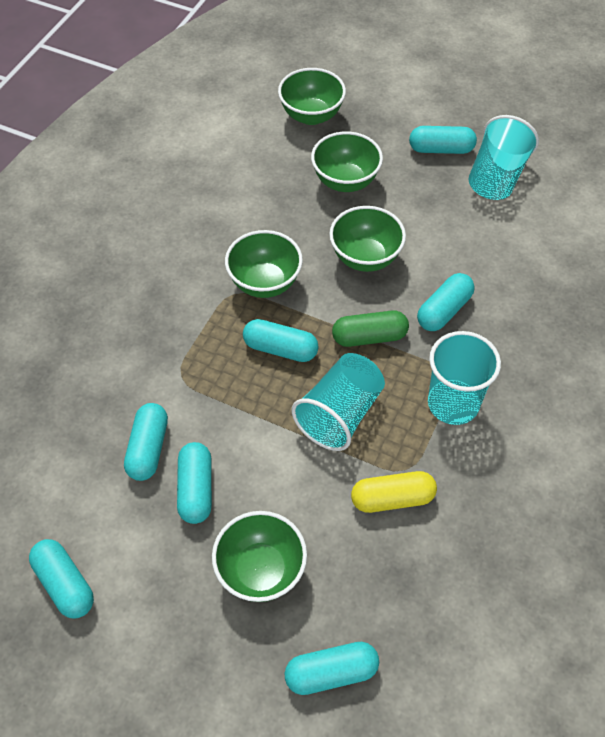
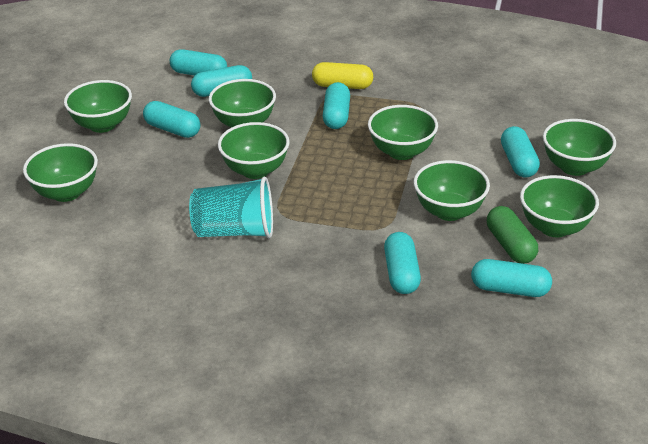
green bowl: 5 -> 8
turquoise cup: 3 -> 1

